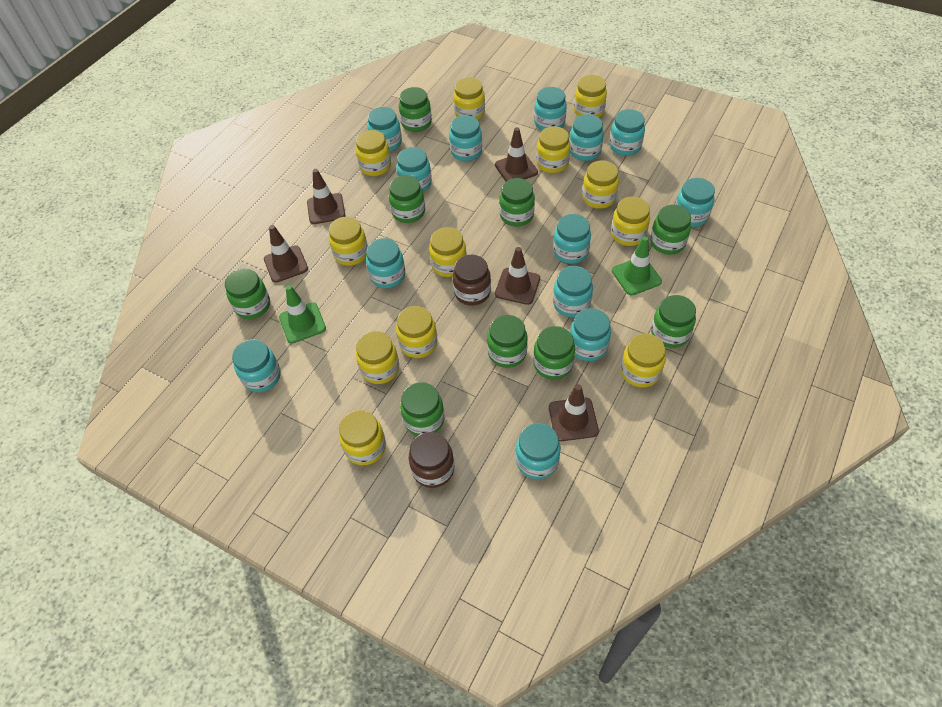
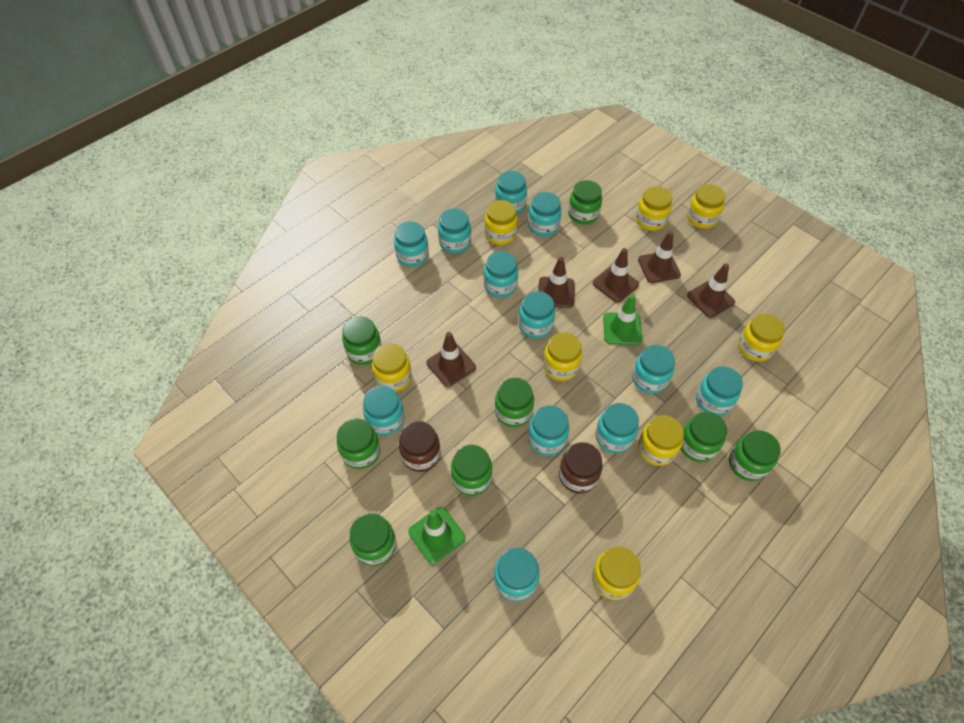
green jar: 9 -> 8
turquoise jar: 13 -> 12
yellow jar: 12 -> 8

